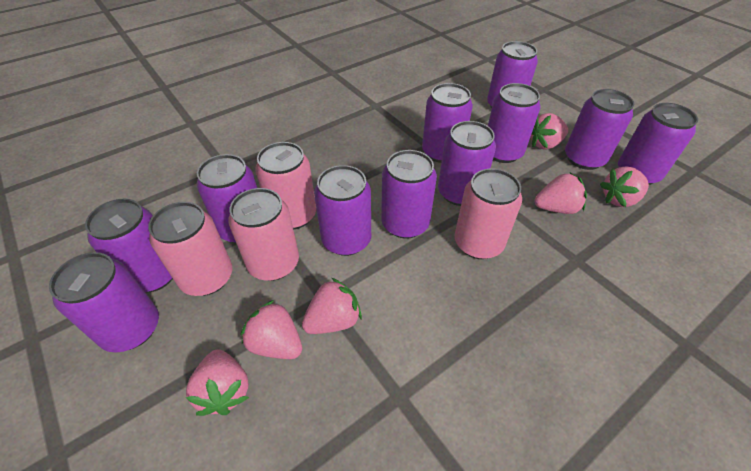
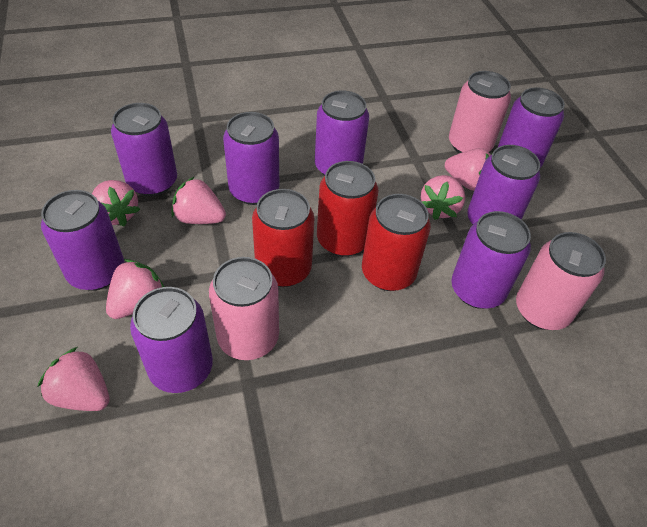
pink can: 4 -> 3
purple can: 11 -> 8
red can: 0 -> 3

